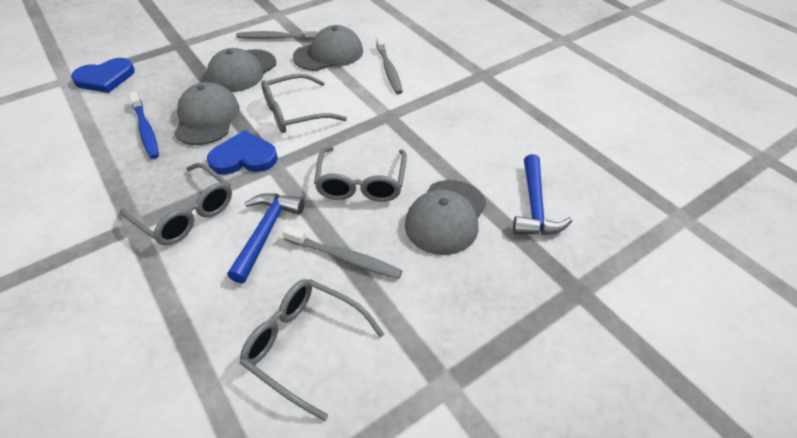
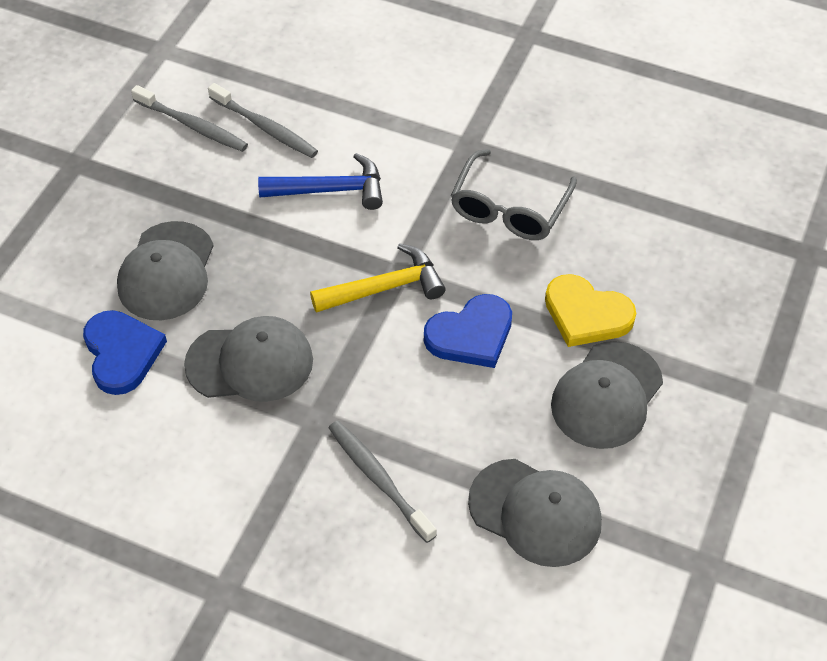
blue hammer: 2 -> 1
blue toothbrush: 1 -> 0
grey glasses: 4 -> 1
yellow hammer: 0 -> 1
yellow heart: 0 -> 1

